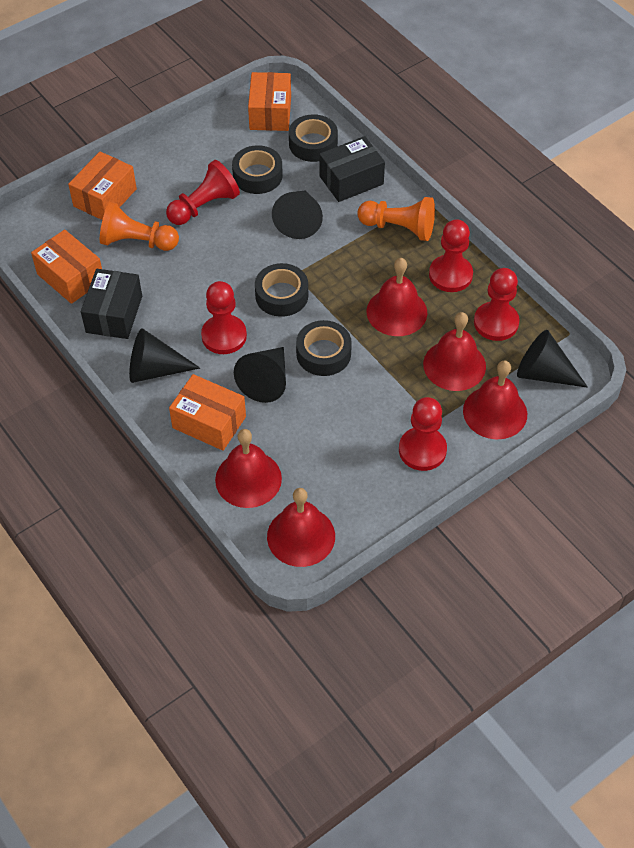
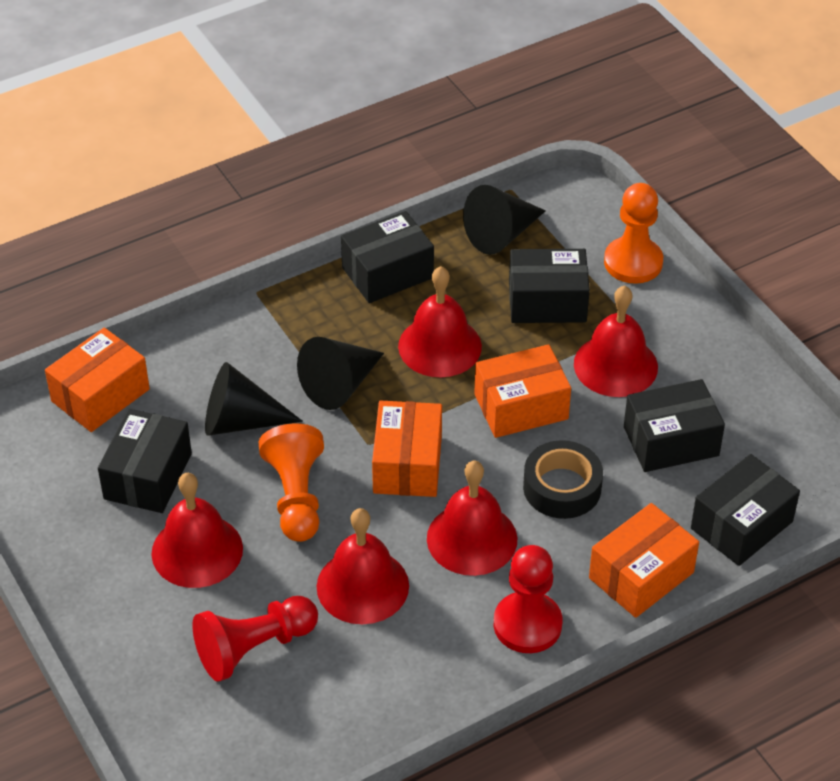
black box: 2 -> 5
black cone: 4 -> 3
black tape: 4 -> 1
red pawn: 5 -> 2

